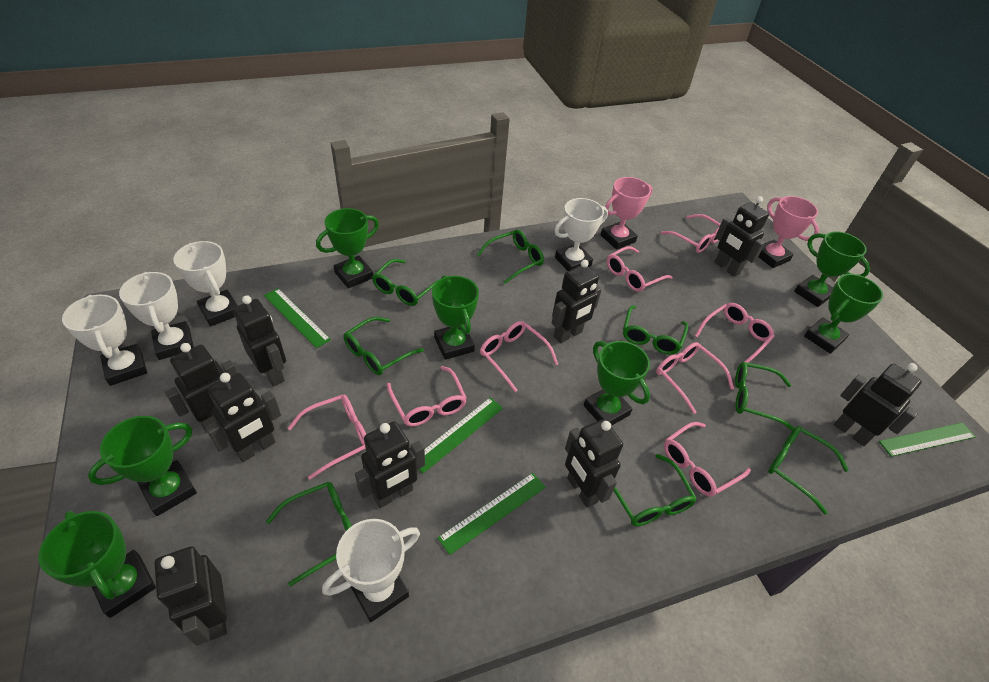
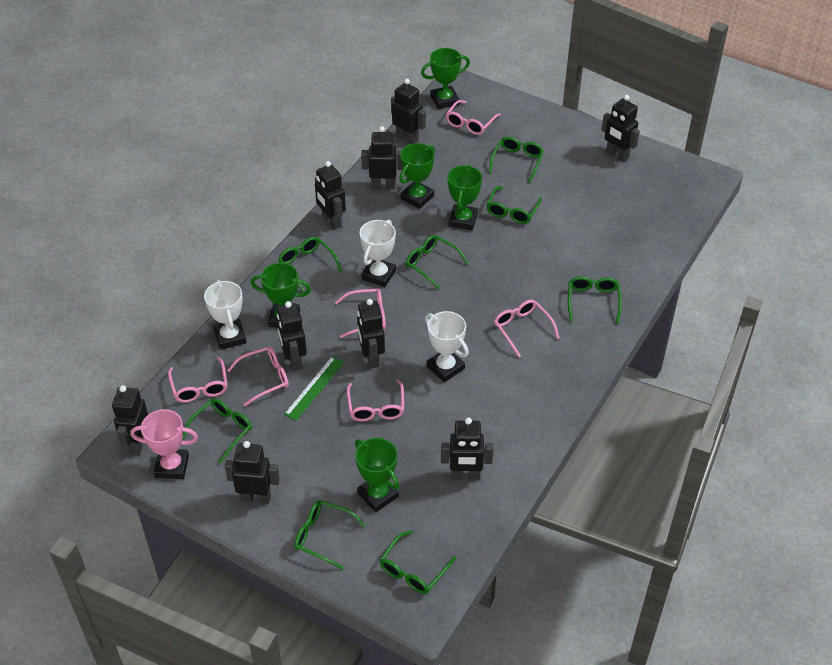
green ruler: 4 -> 1
green trophy: 7 -> 5
pink glasses: 8 -> 6
pink trophy: 2 -> 1
white trophy: 5 -> 3

